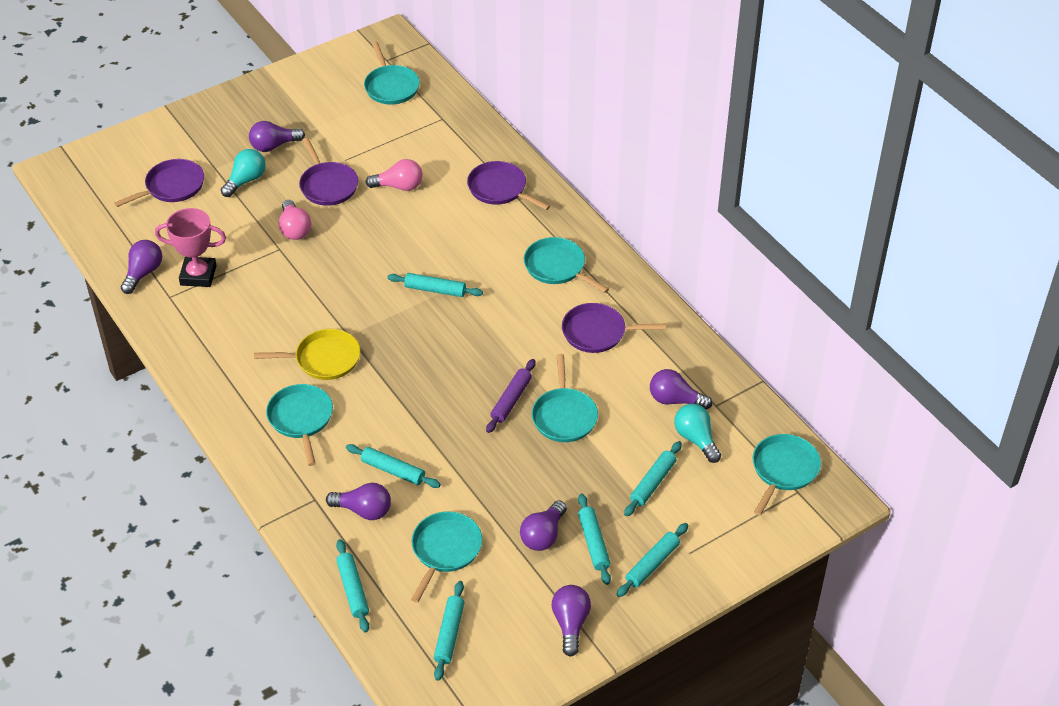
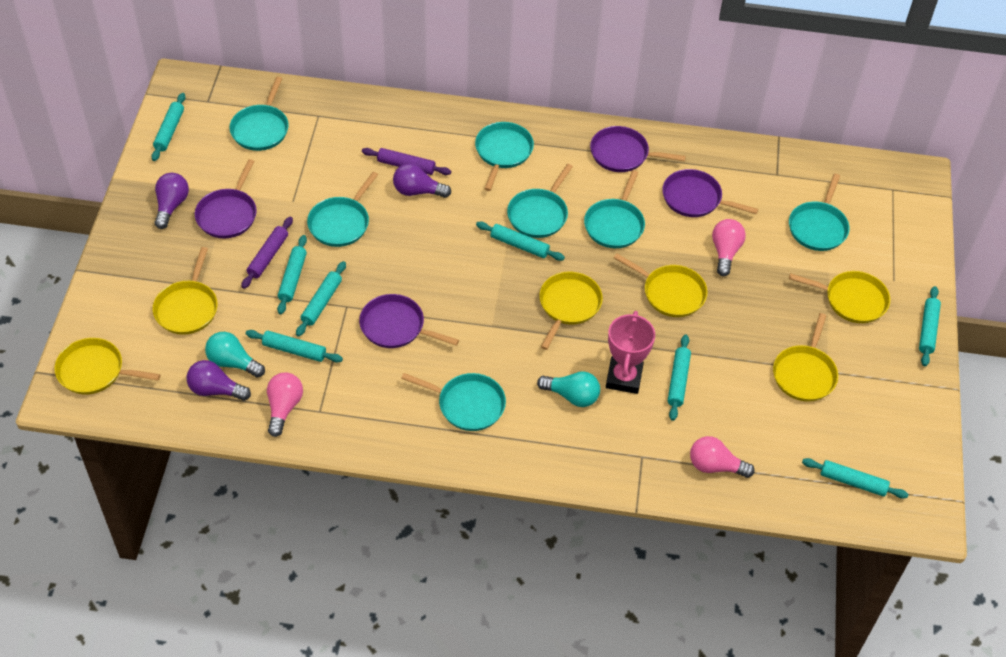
pink light bulb: 2 -> 3
purple light bulb: 6 -> 3
purple rolling pin: 1 -> 2
turquoise pan: 6 -> 7
turquoise rolling pin: 7 -> 8
yellow pan: 1 -> 6

